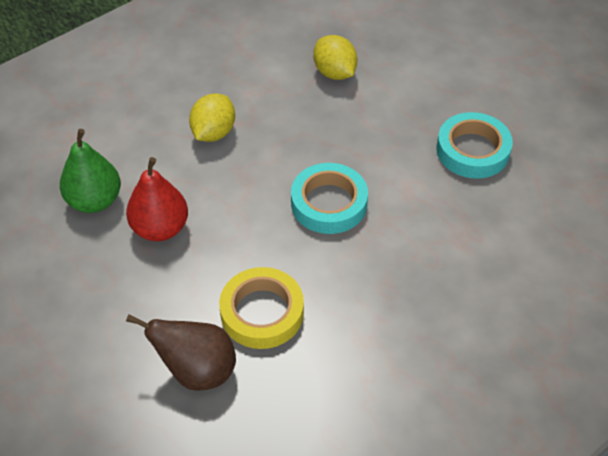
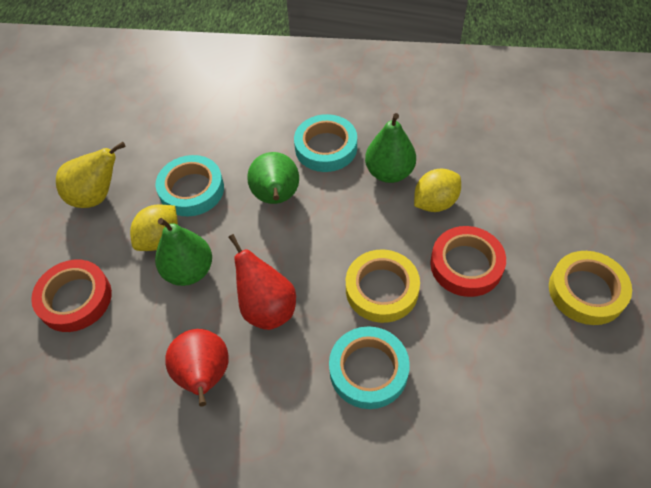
brown pear: 1 -> 0
green pear: 1 -> 3
red pear: 1 -> 2
red tape: 0 -> 2
turquoise tape: 2 -> 3
yellow pear: 0 -> 1
yellow tape: 1 -> 2

